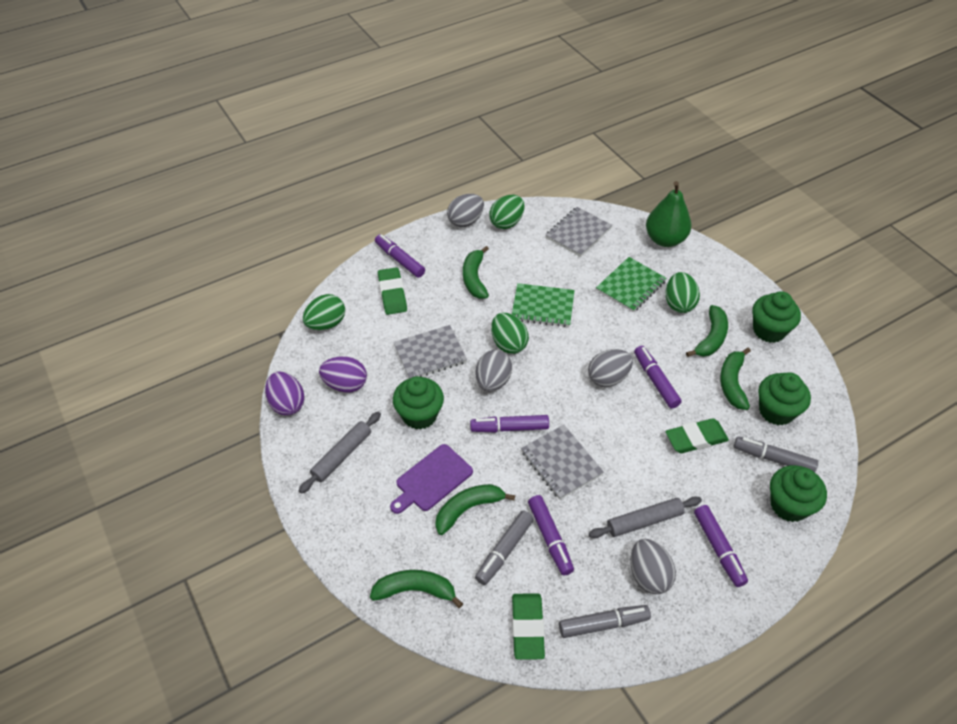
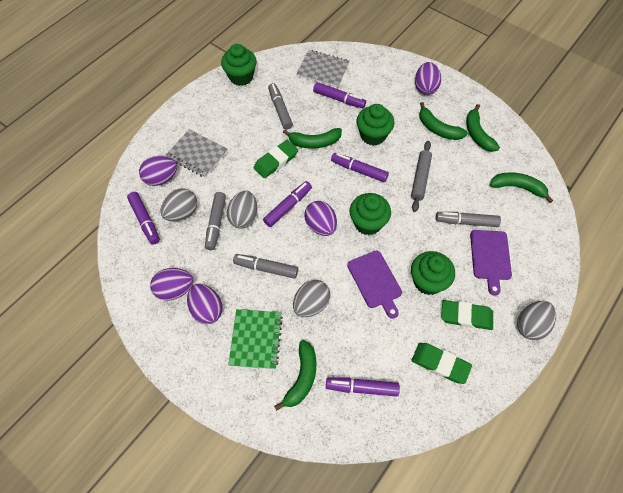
green egg: 4 -> 0
green notebook: 2 -> 1
green pear: 1 -> 0
grey marker: 3 -> 4
grey notebook: 3 -> 2
grey rolling pin: 2 -> 1
purple cutting board: 1 -> 2
purple egg: 2 -> 5

